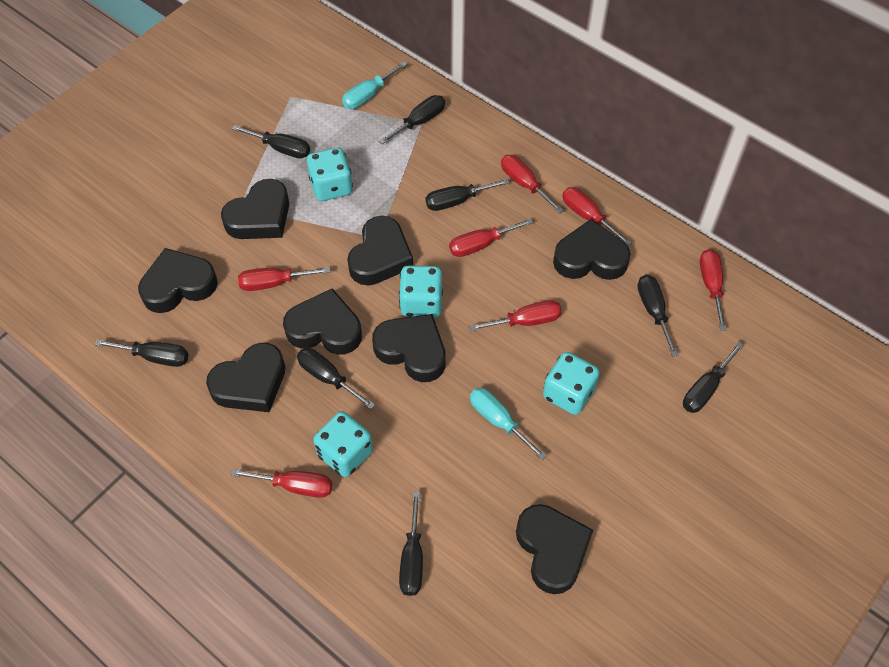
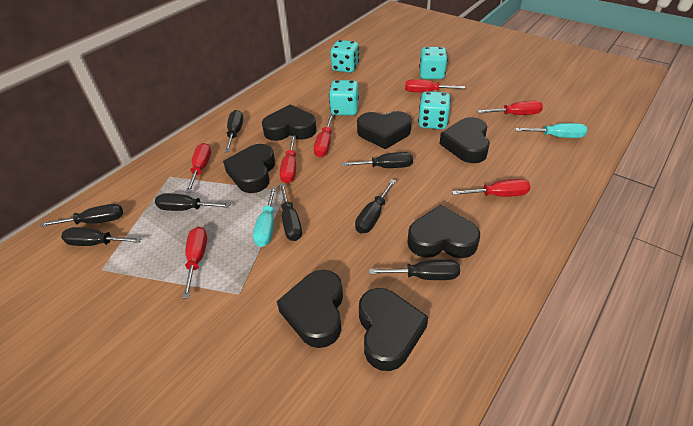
black heart: 8 -> 7

